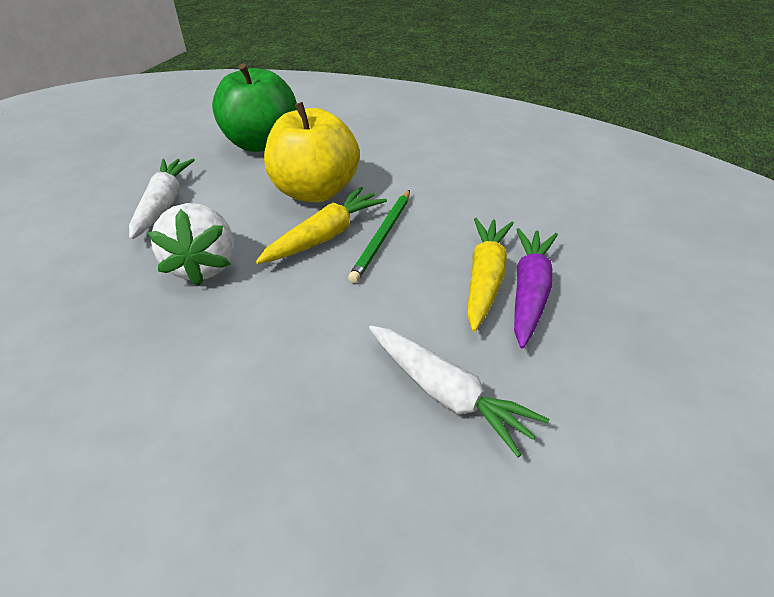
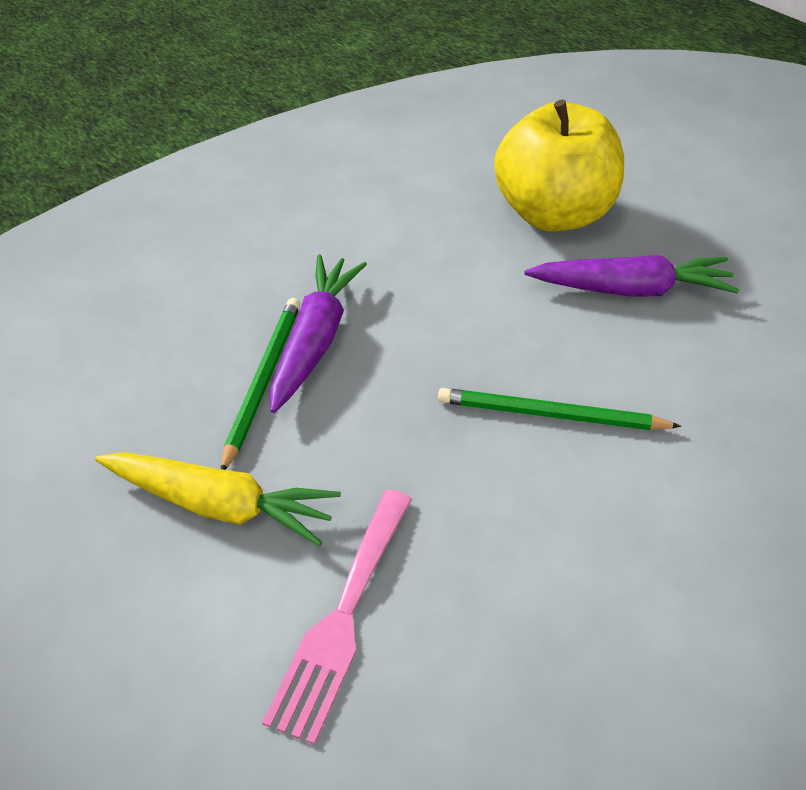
green apple: 1 -> 0
green pencil: 1 -> 2
pink fork: 0 -> 1
purple carrot: 1 -> 2
white carrot: 2 -> 0
white strawberry: 1 -> 0
yellow carrot: 2 -> 1

